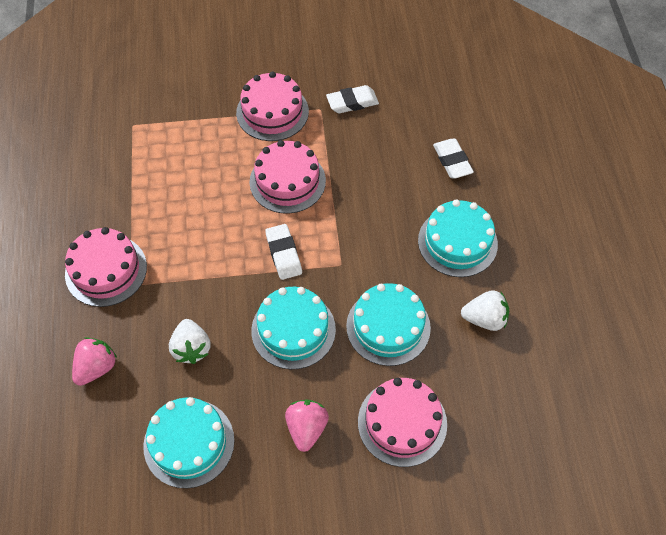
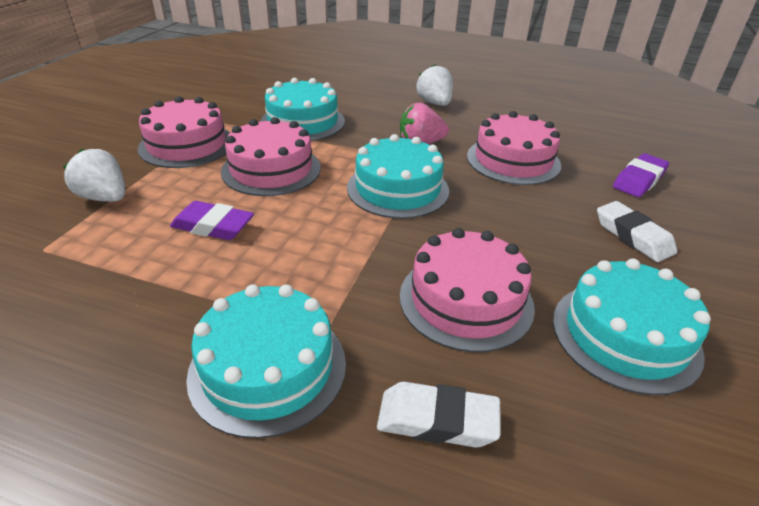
pink strawberry: 2 -> 1
purple eraser: 0 -> 2
white eraser: 3 -> 2

